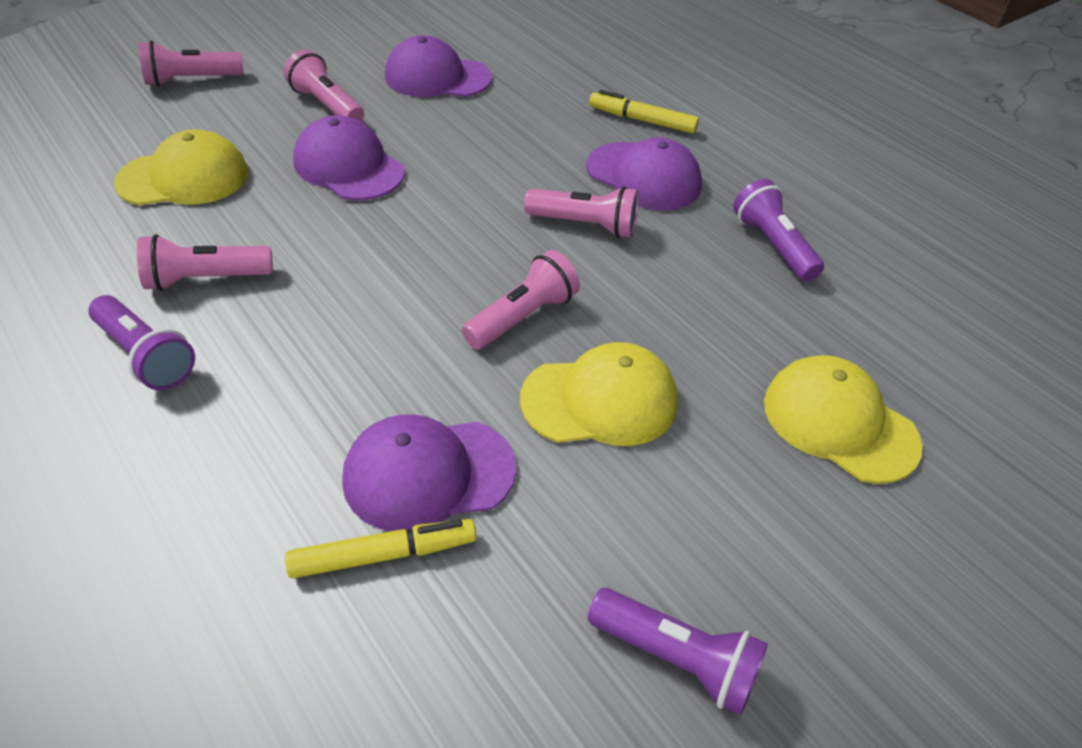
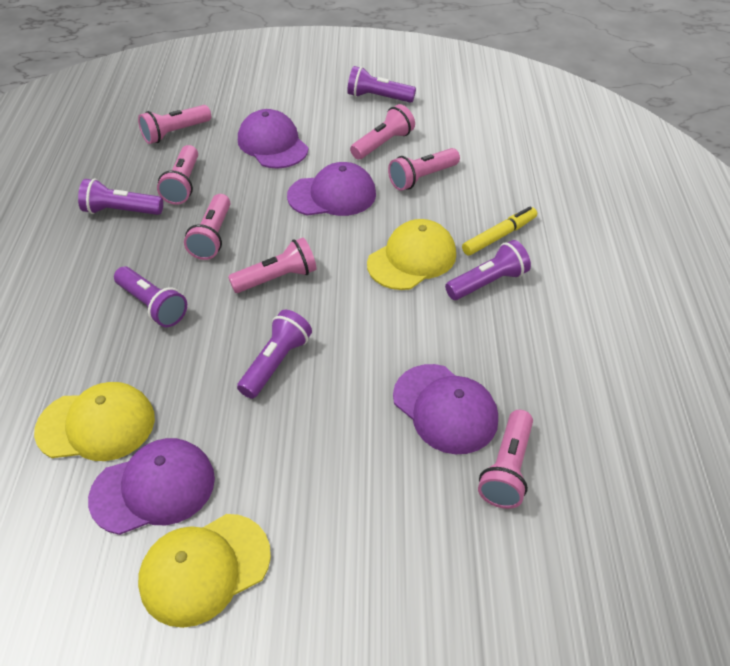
pink flashlight: 5 -> 7
purple flashlight: 3 -> 5
yellow marker: 2 -> 1

